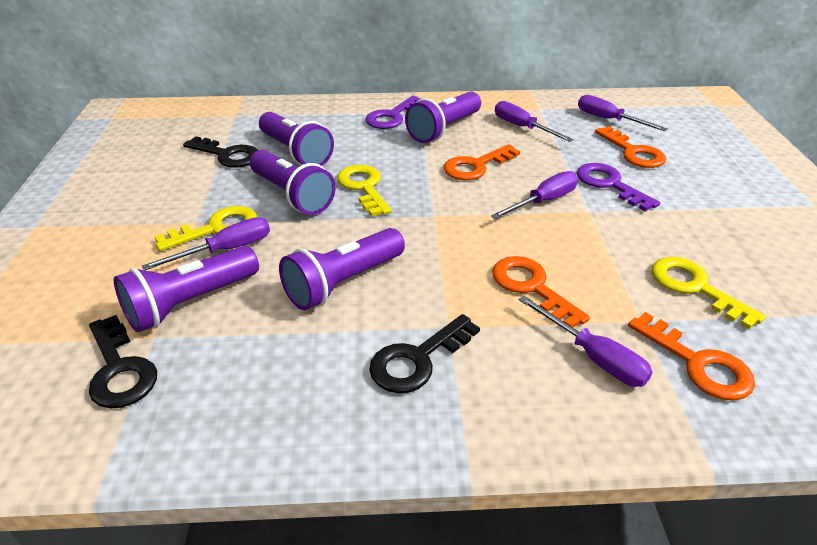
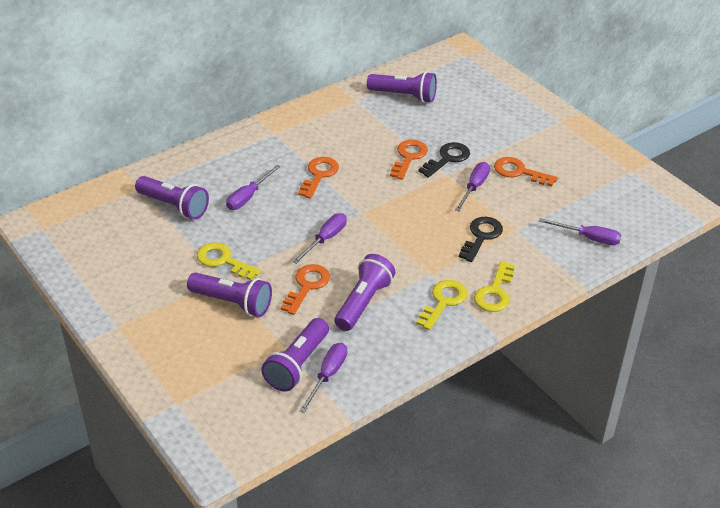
black key: 3 -> 2
purple key: 2 -> 0

